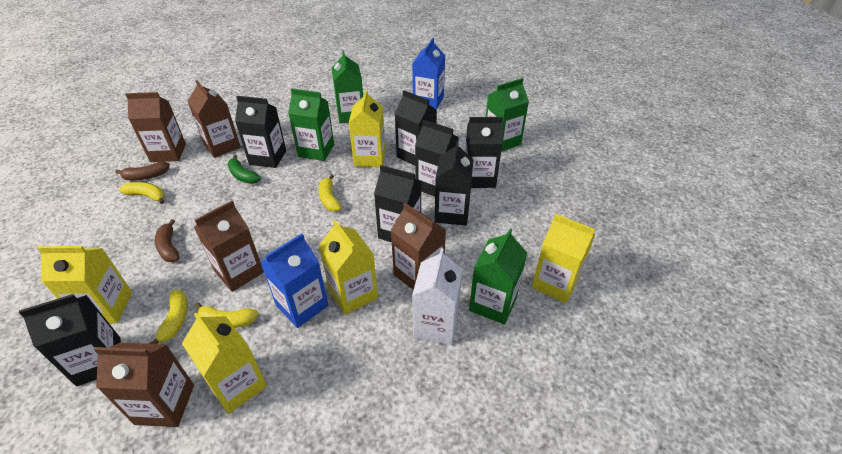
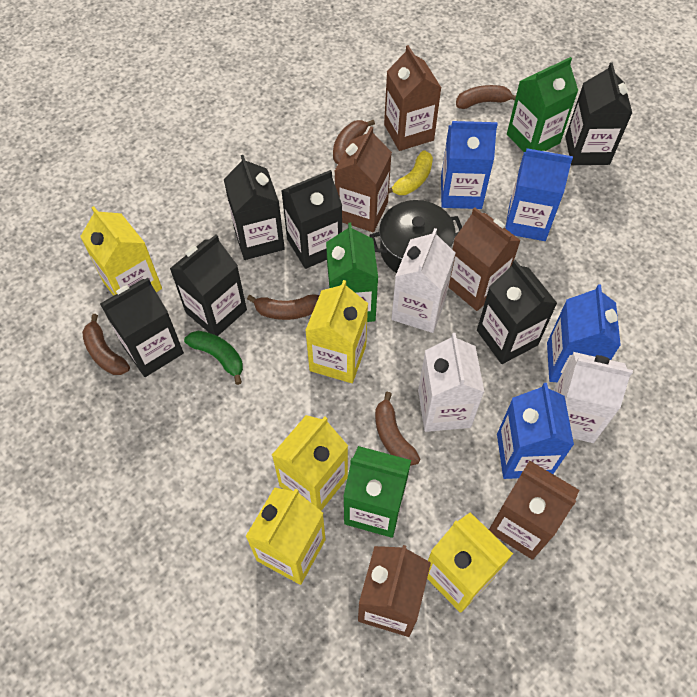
black carton: 7 -> 6
black pot: 0 -> 1
blue carton: 2 -> 4
brown banana: 2 -> 5
green carton: 4 -> 3
white carton: 1 -> 3
yellow banana: 4 -> 1

